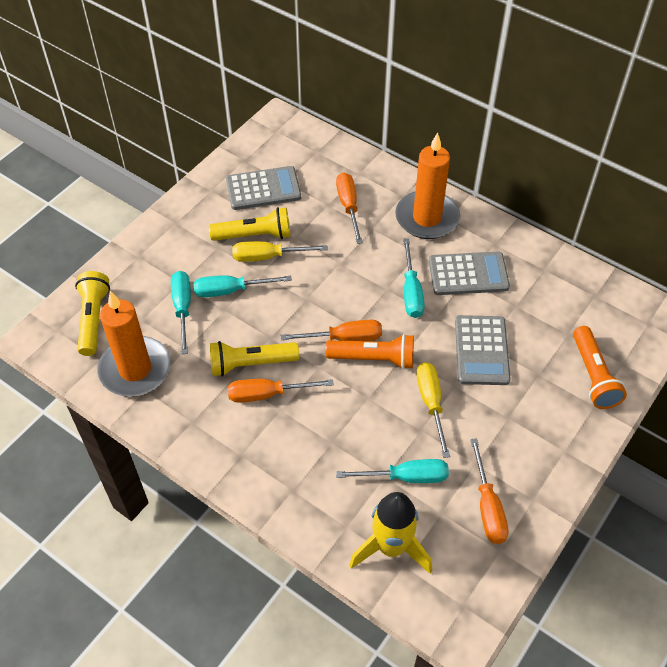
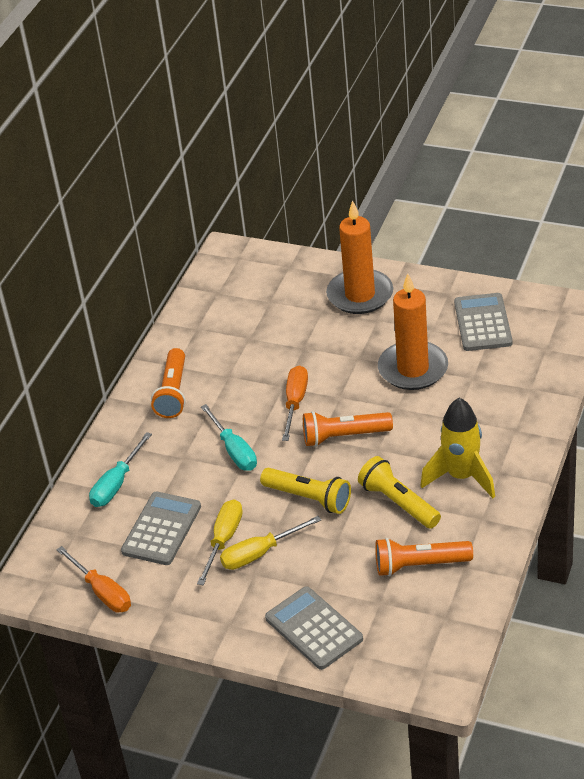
orange flashlight: 2 -> 3
orange screwdriver: 4 -> 2
turquoise screwdriver: 4 -> 2
yellow flashlight: 3 -> 2

